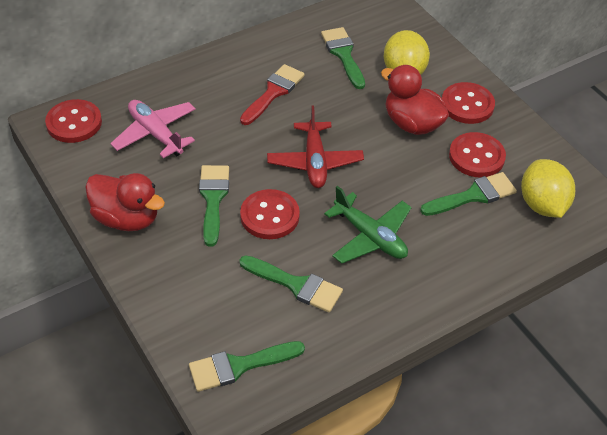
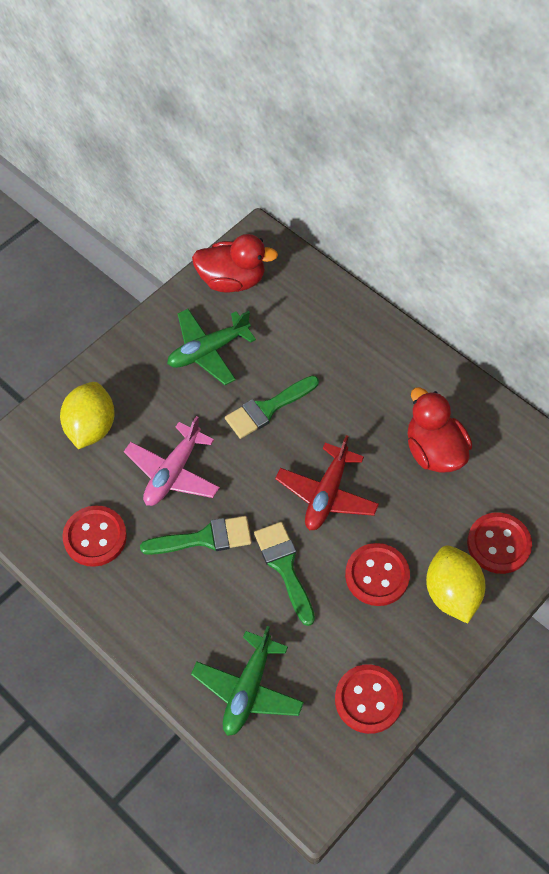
green brush: 5 -> 3
green plane: 1 -> 2
red brush: 1 -> 0

